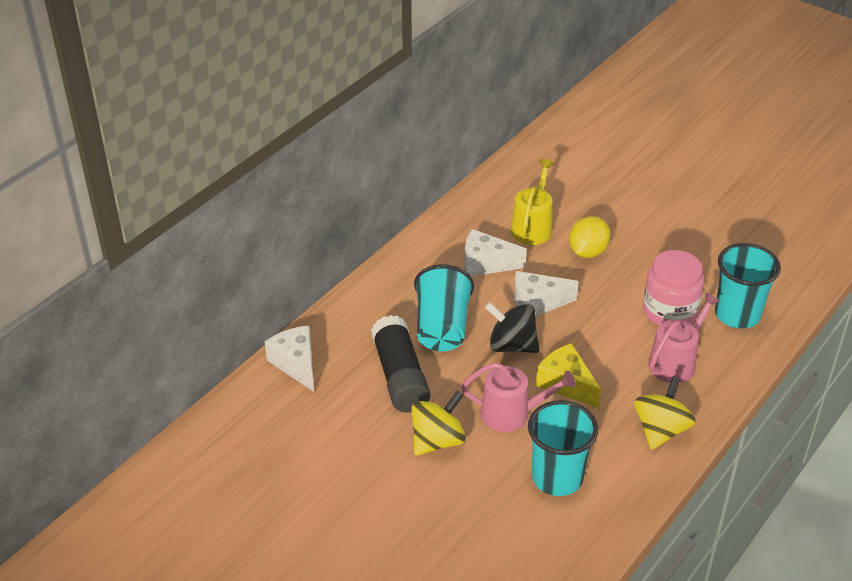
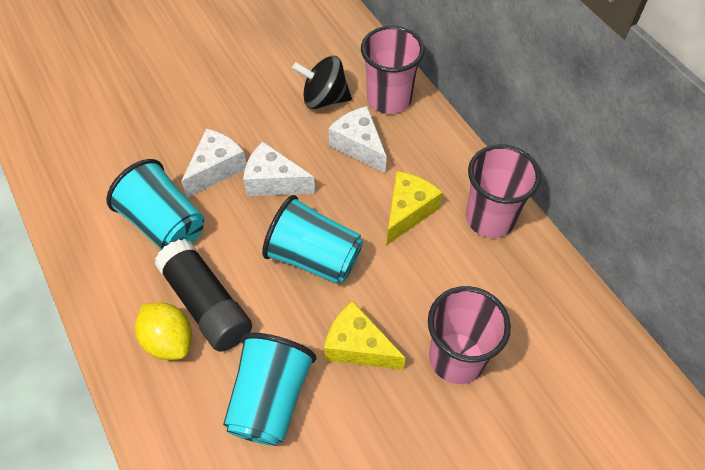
pink cup: 0 -> 3
pink jar: 1 -> 0
pink watering can: 2 -> 0
yellow cheese: 1 -> 2
yellow spinning top: 2 -> 0
yellow watering can: 1 -> 0

